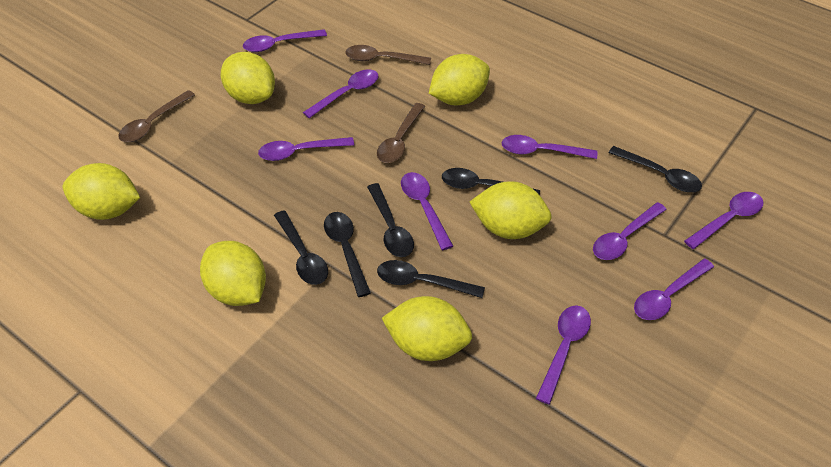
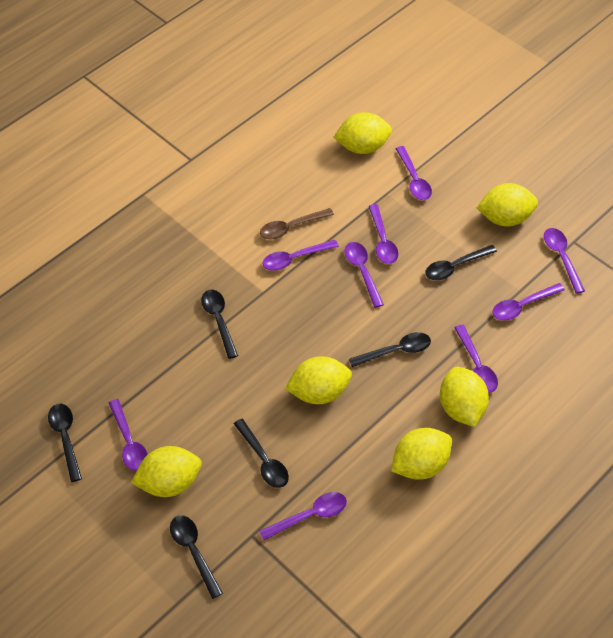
brown spoon: 3 -> 1

